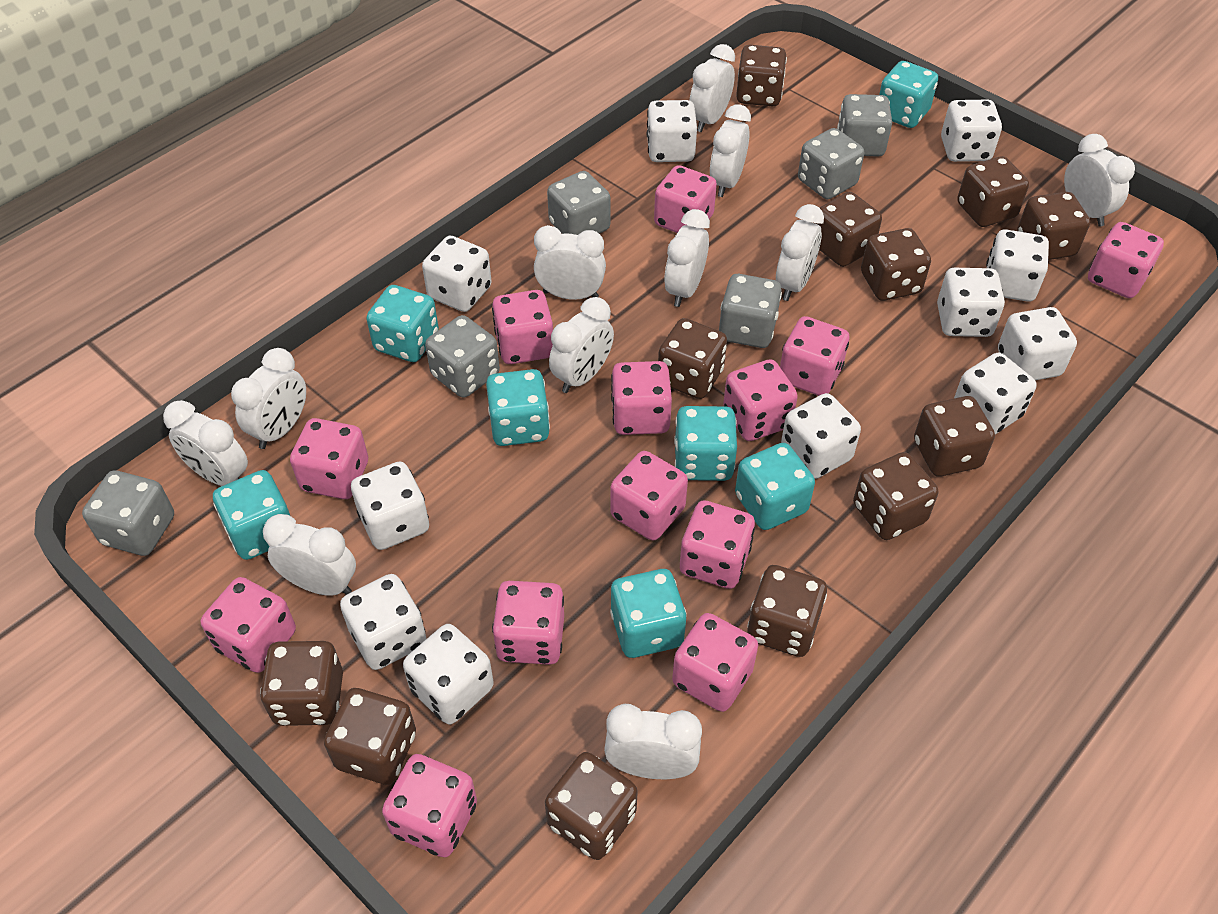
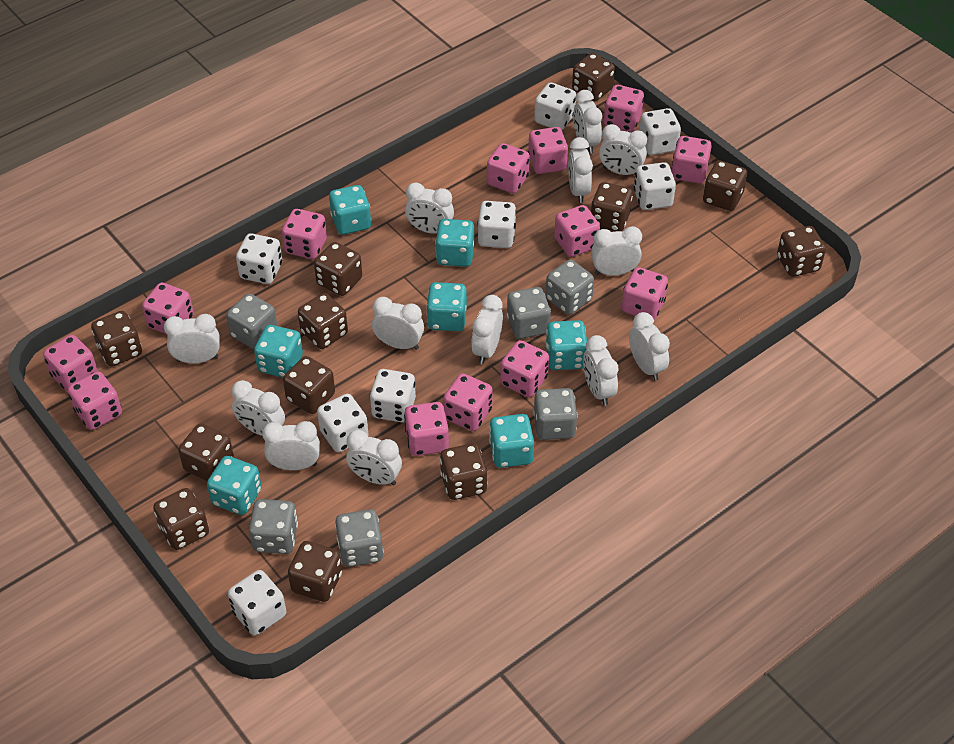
white clock: 11 -> 13
white dice: 11 -> 8

